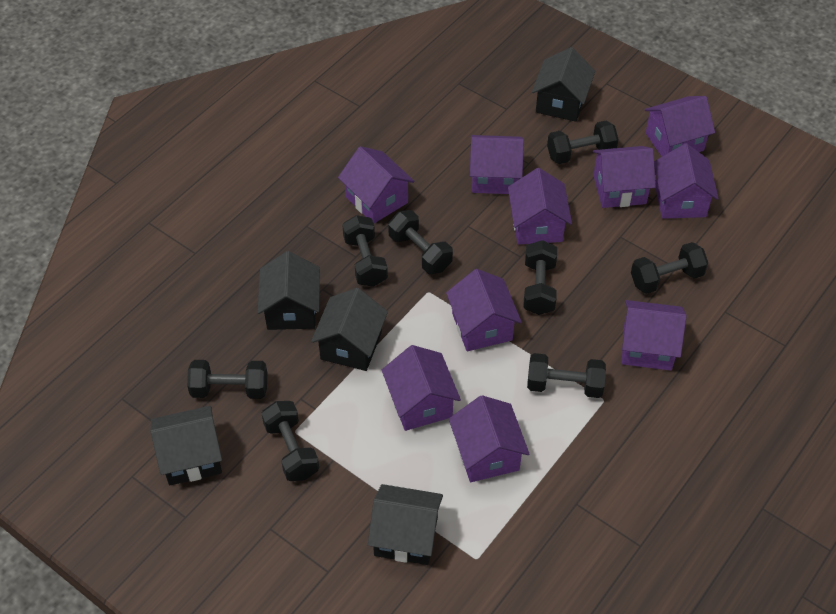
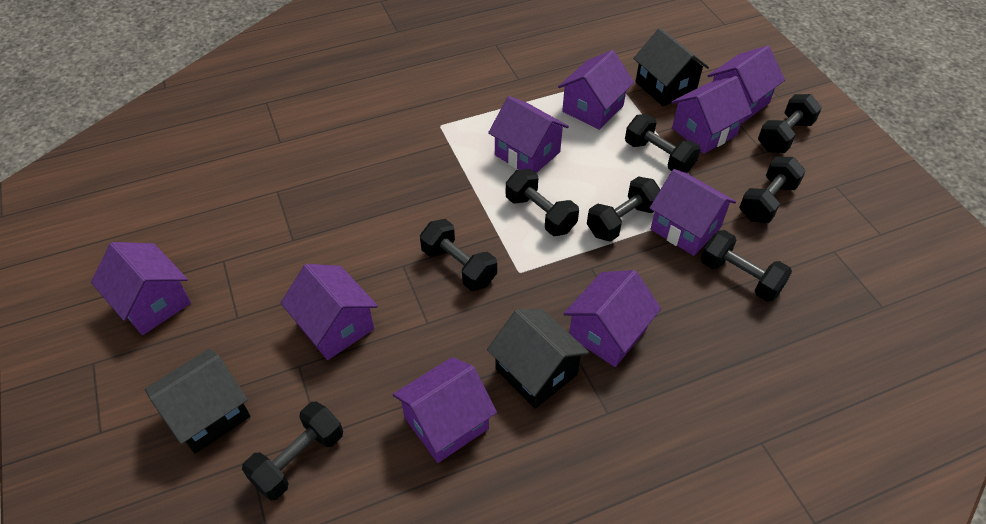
black house: 5 -> 3
purple house: 10 -> 9

